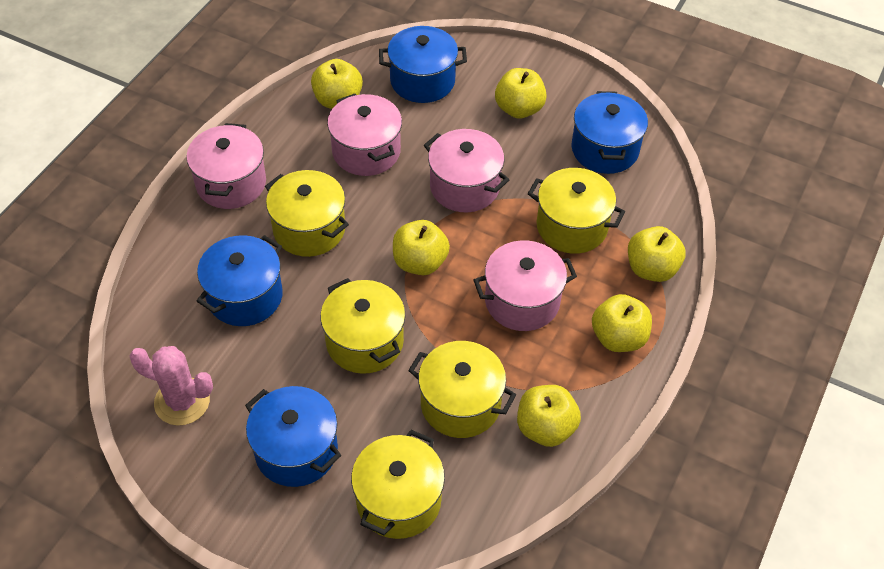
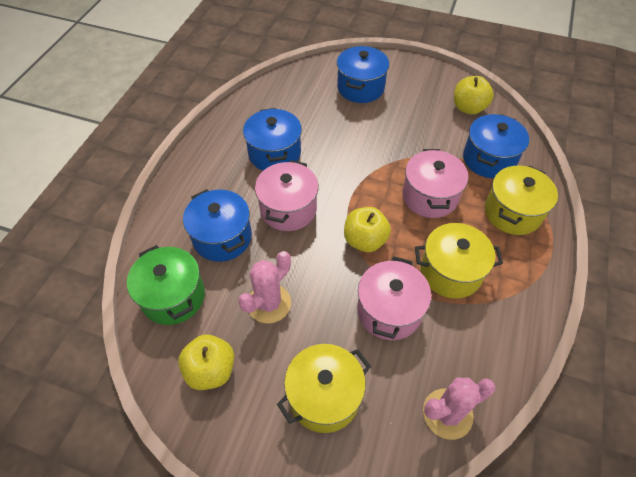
green pot: 0 -> 1
pink cactus: 1 -> 2
pink pot: 4 -> 3
yellow apple: 6 -> 3
yellow pot: 5 -> 3

